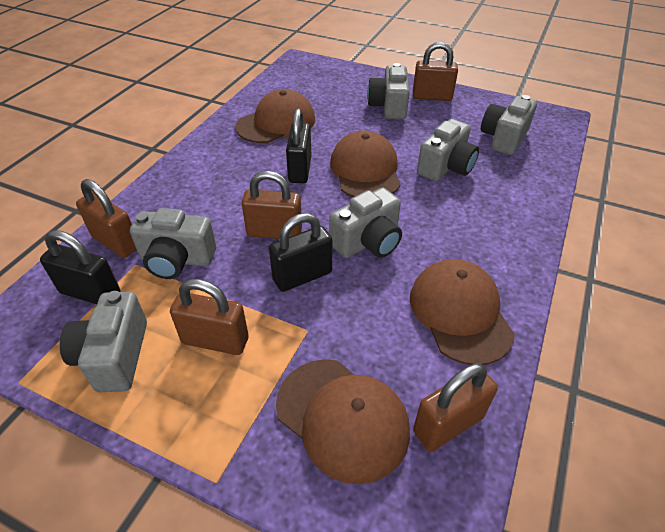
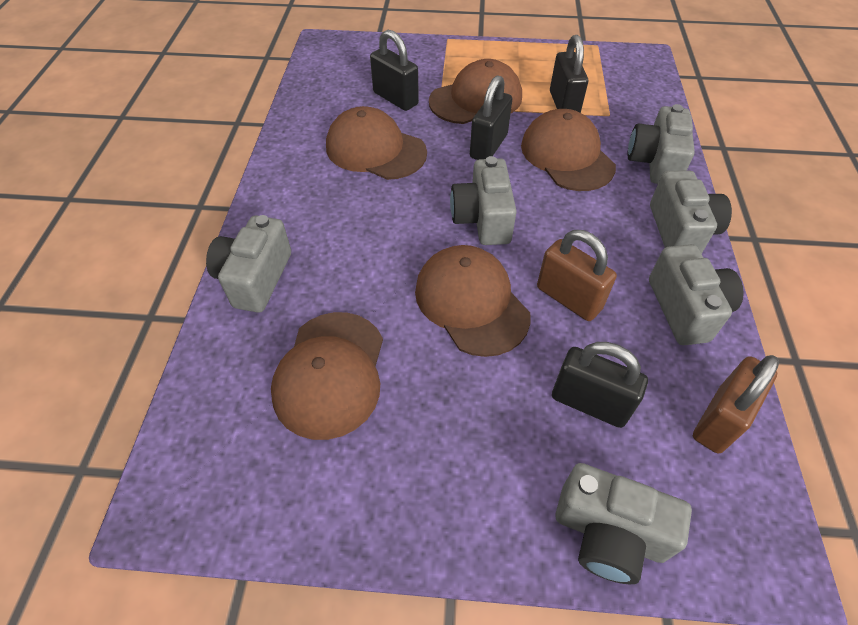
black padlock: 3 -> 4
brown cap: 4 -> 5
brown padlock: 5 -> 2

